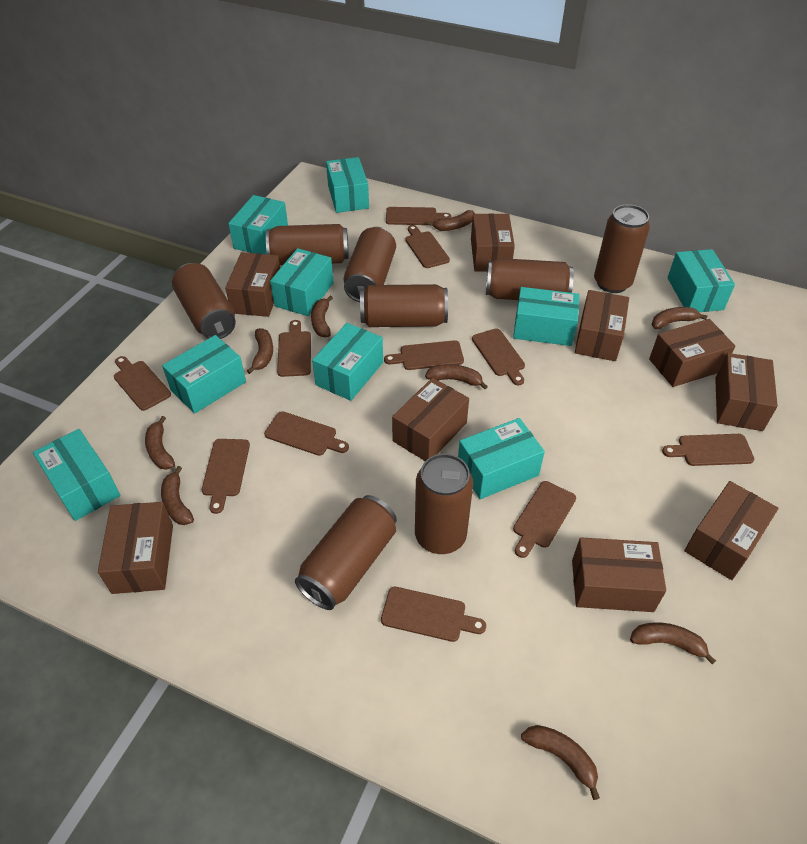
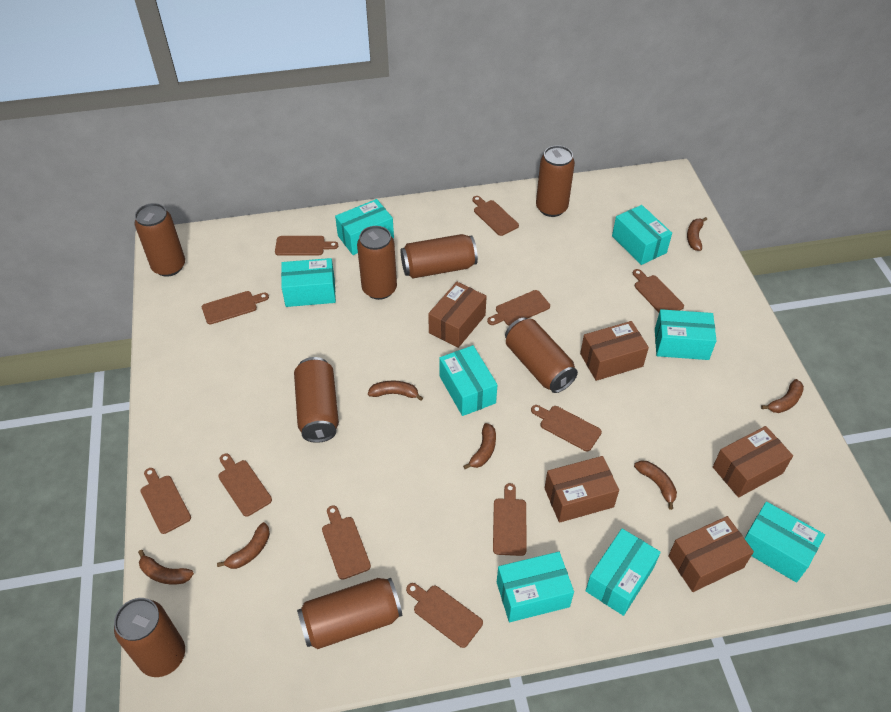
brown banana: 9 -> 7
brown box: 9 -> 5
turquoise box: 9 -> 8

